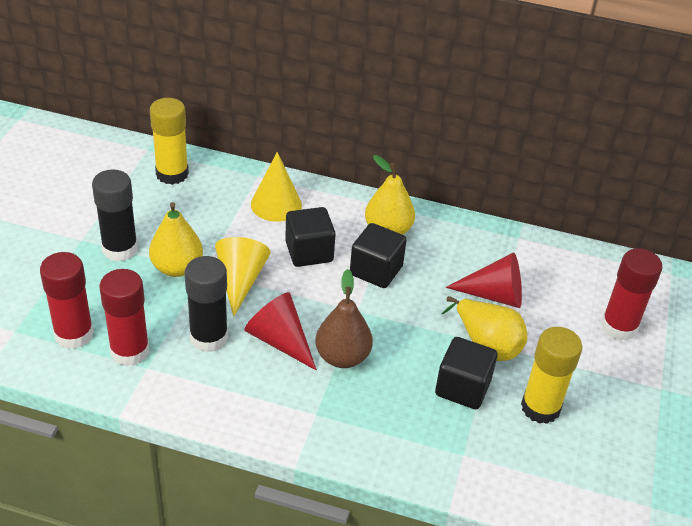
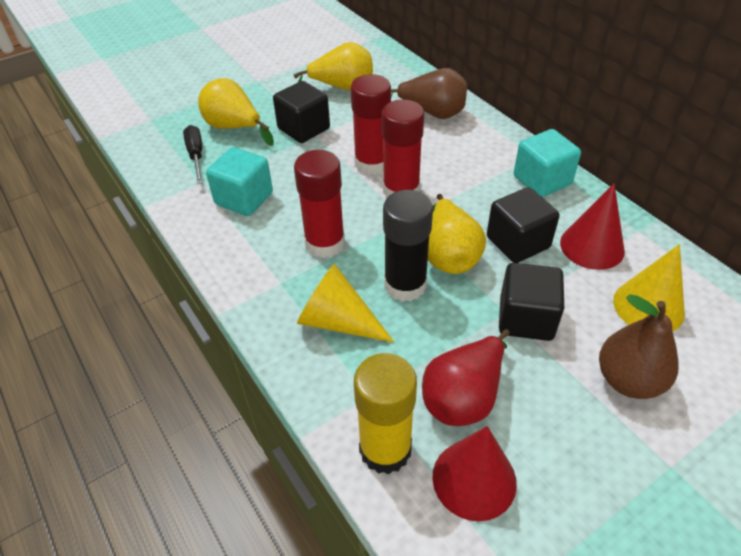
black glue stick: 2 -> 1
black screwdriver: 0 -> 1
brown pear: 1 -> 2
red pear: 0 -> 1
turquoise cube: 0 -> 2
yellow glue stick: 2 -> 1

